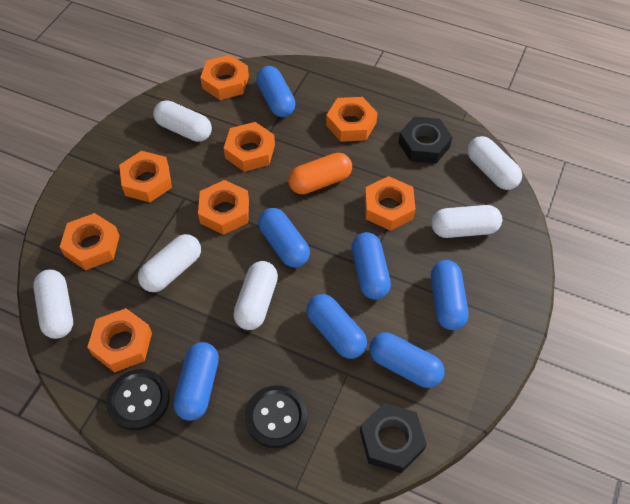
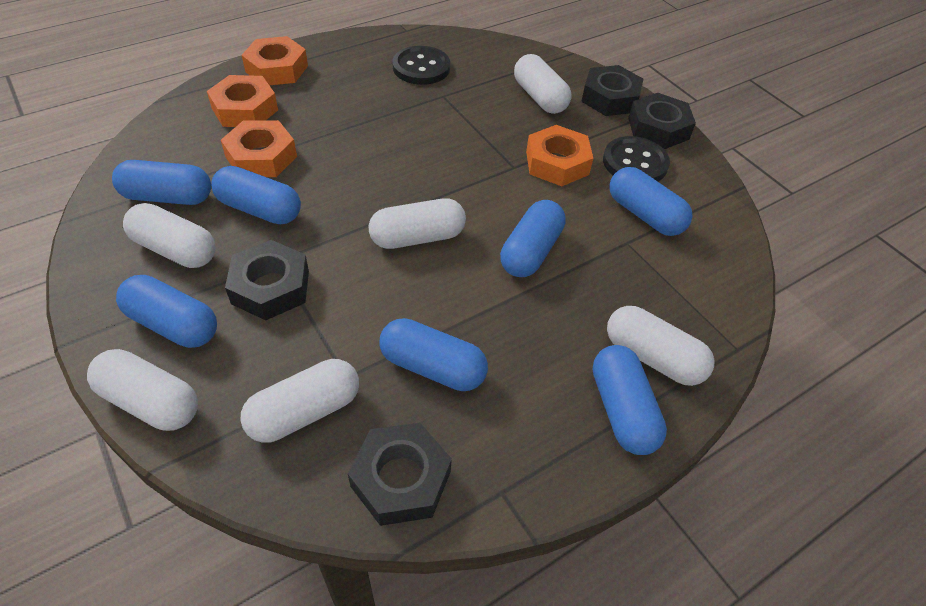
black nut: 2 -> 4
orange capsule: 1 -> 0
orange nut: 8 -> 4

